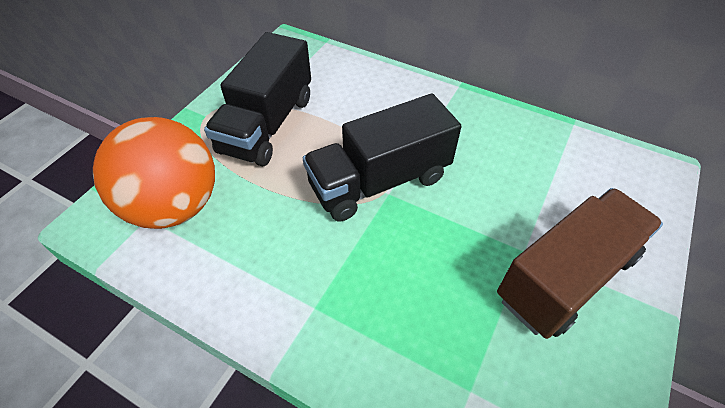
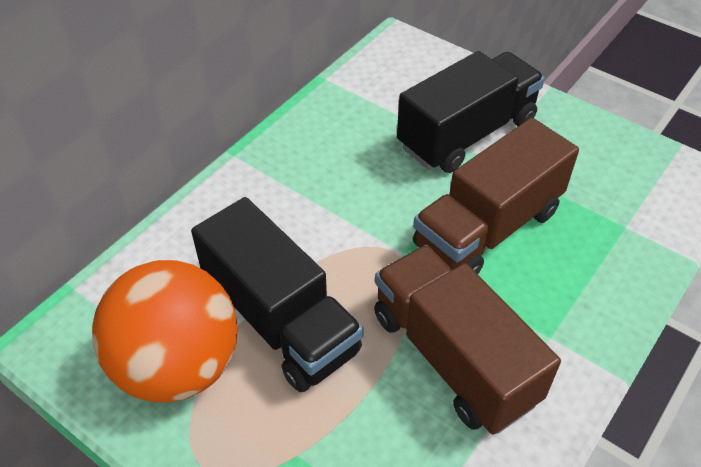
brown truck: 1 -> 2

